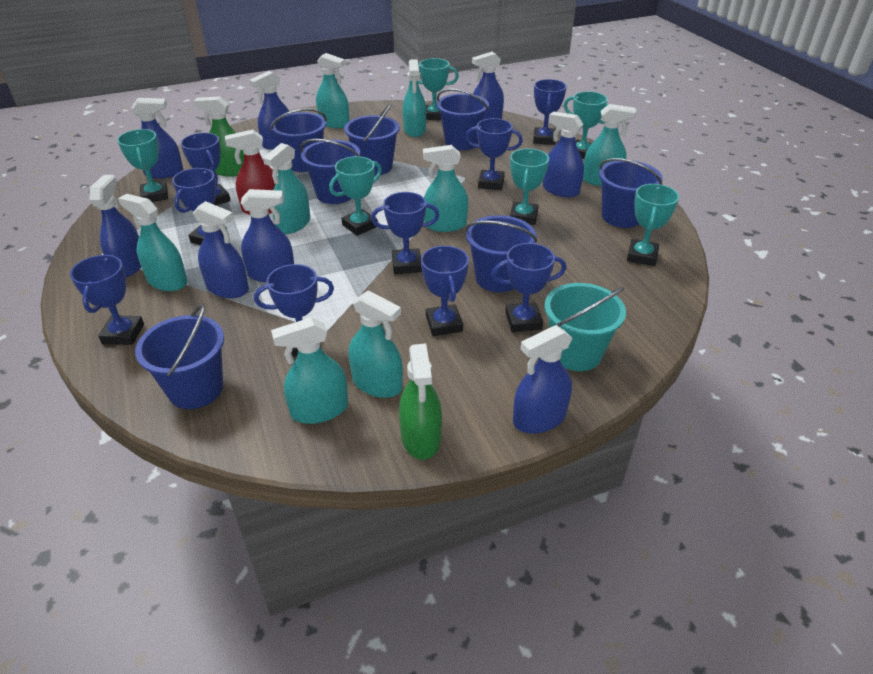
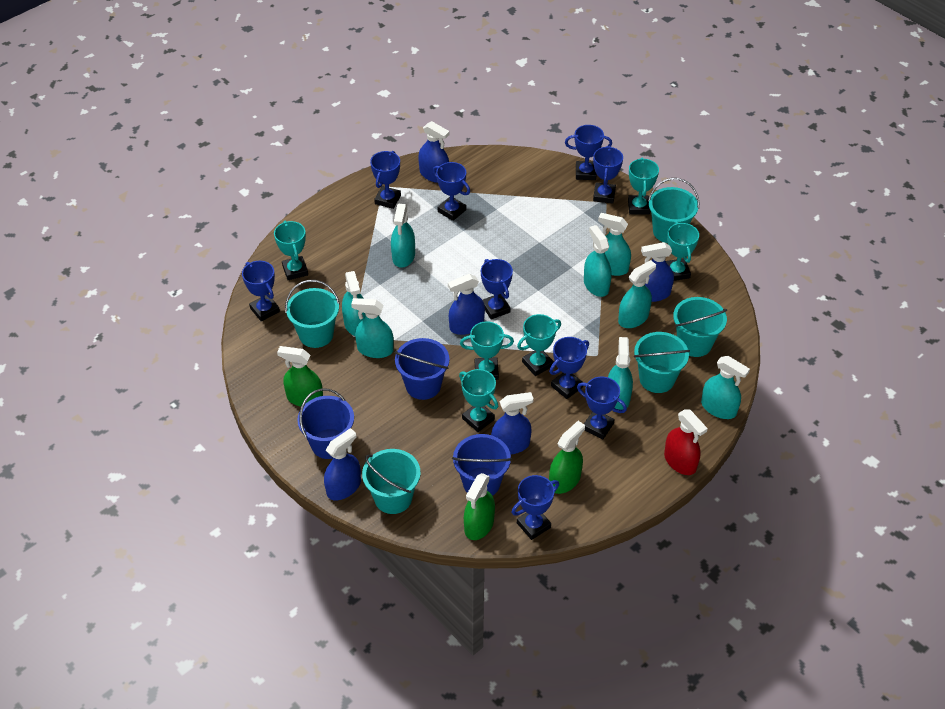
blue bucket: 7 -> 3
blue spray bottle: 8 -> 5
green spray bottle: 2 -> 3
turquoise bucket: 1 -> 5

